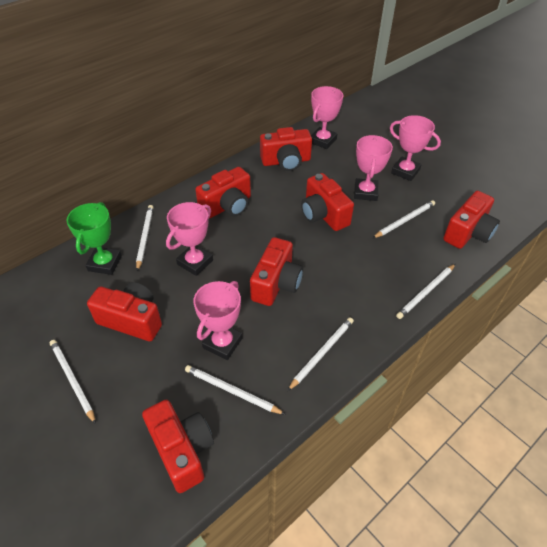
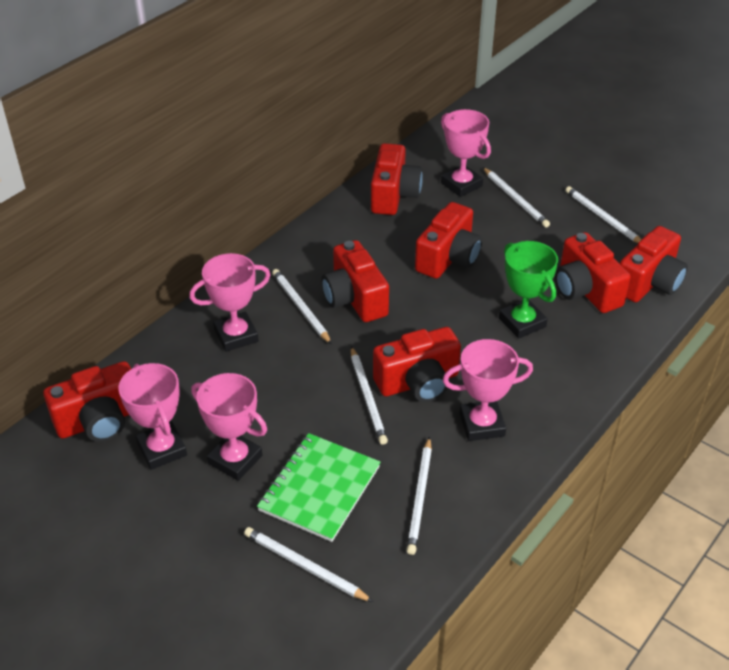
green notebook: 0 -> 1

